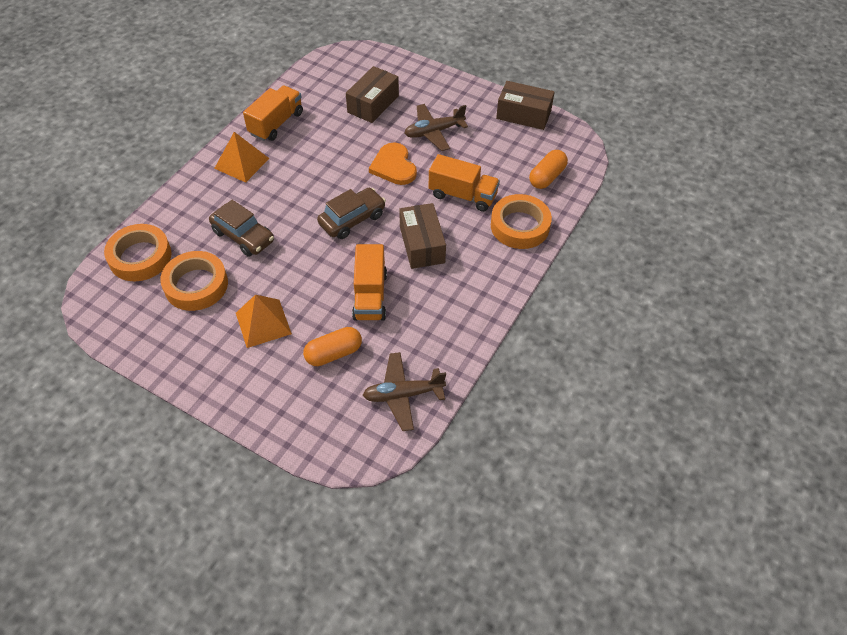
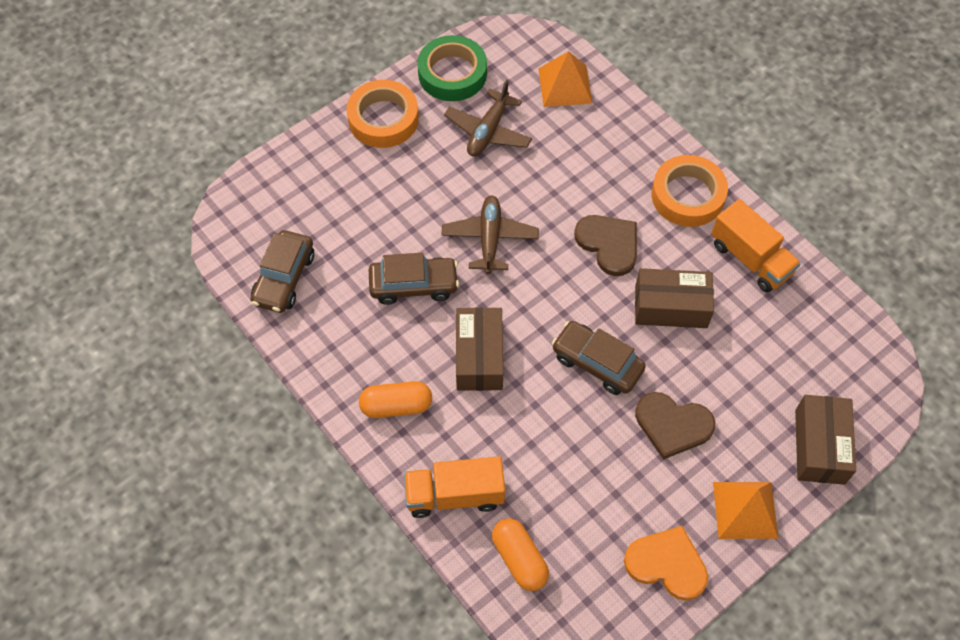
brown car: 2 -> 3
brown heart: 0 -> 2
green tape: 0 -> 1
orange tape: 3 -> 2
orange truck: 3 -> 2

